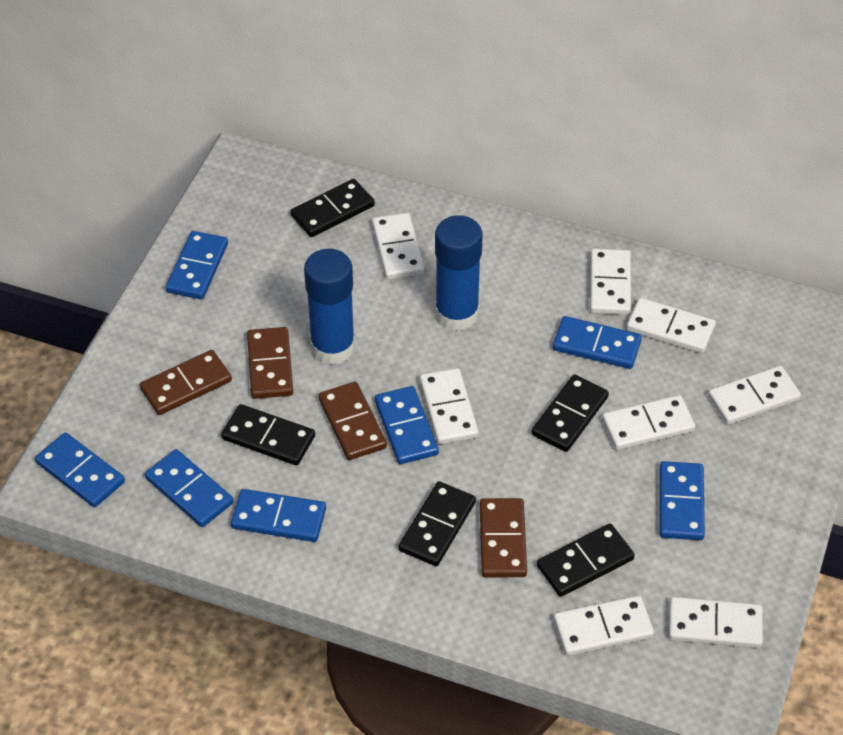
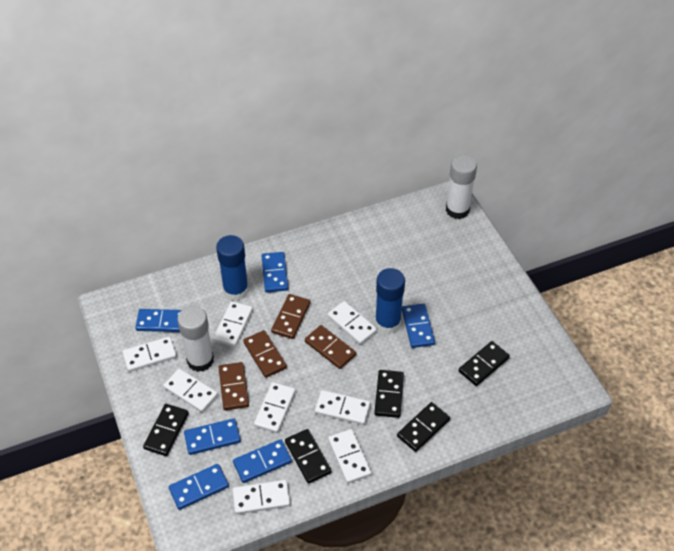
blue domino: 7 -> 6
white glue stick: 0 -> 2

